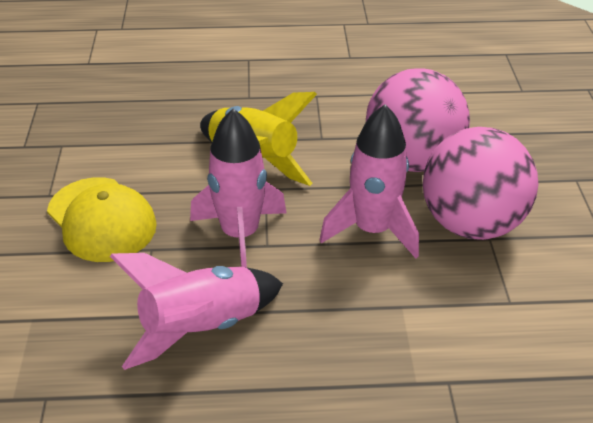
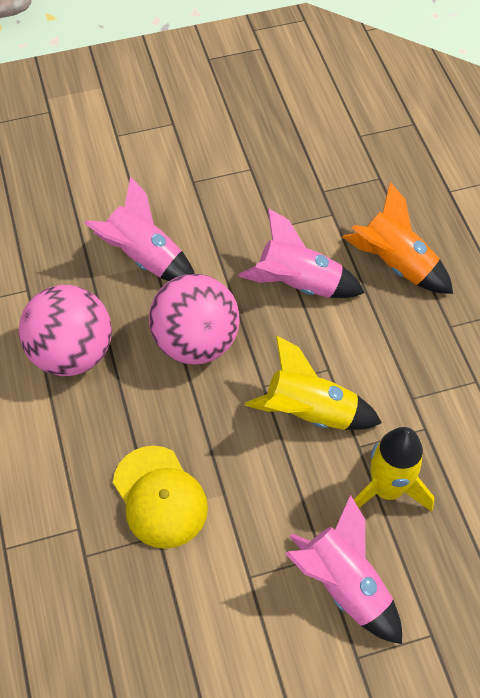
orange rocket: 0 -> 1
yellow rocket: 1 -> 2

